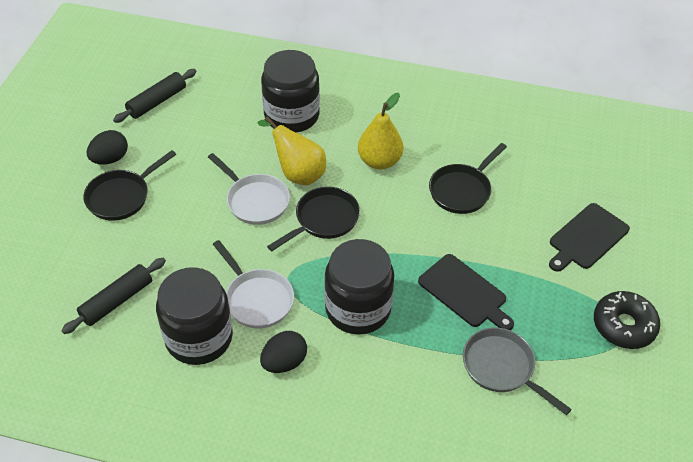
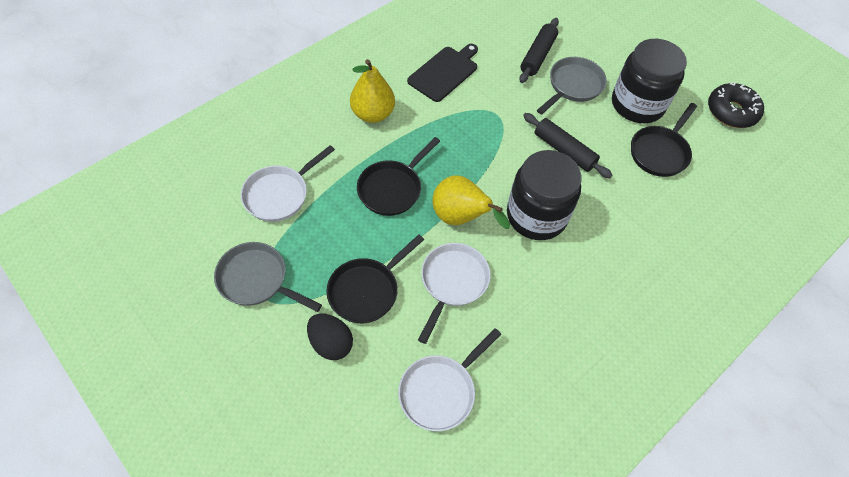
black cutting board: 2 -> 1
black egg: 2 -> 1
black jar: 3 -> 2
grey pan: 1 -> 2
white pan: 2 -> 3

